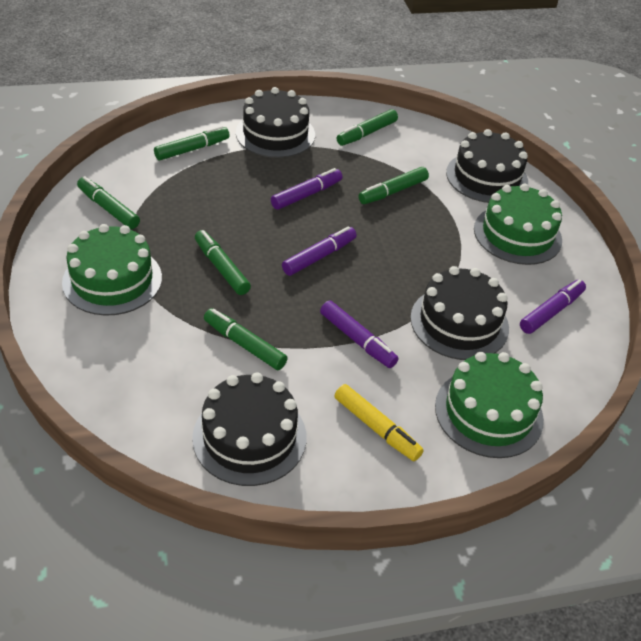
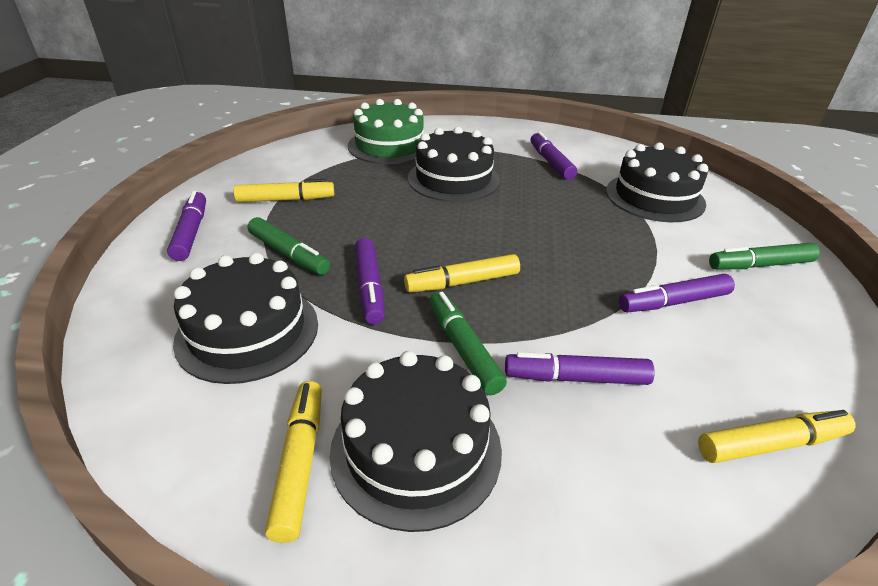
green cake: 3 -> 1
green marker: 6 -> 3
purple marker: 4 -> 5
yellow marker: 1 -> 4

